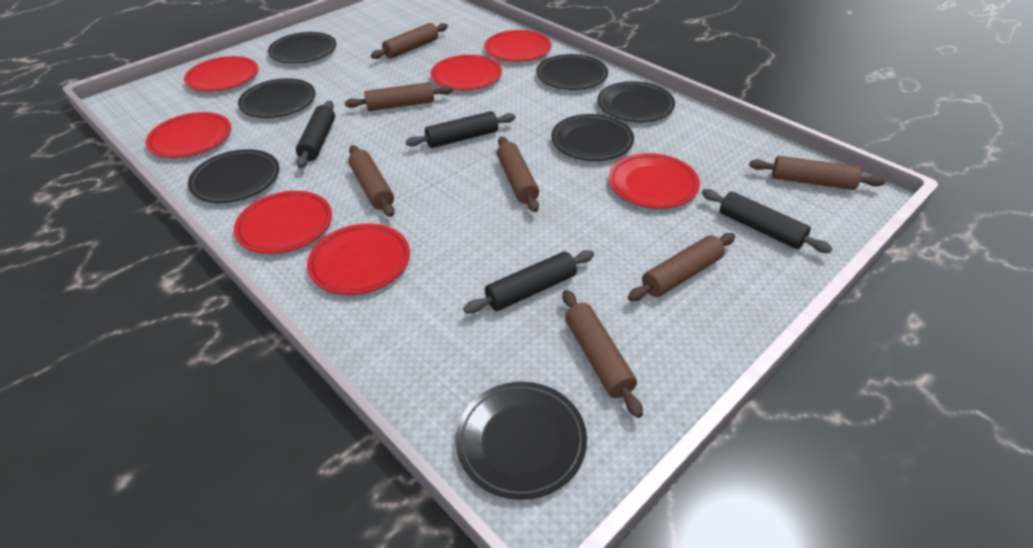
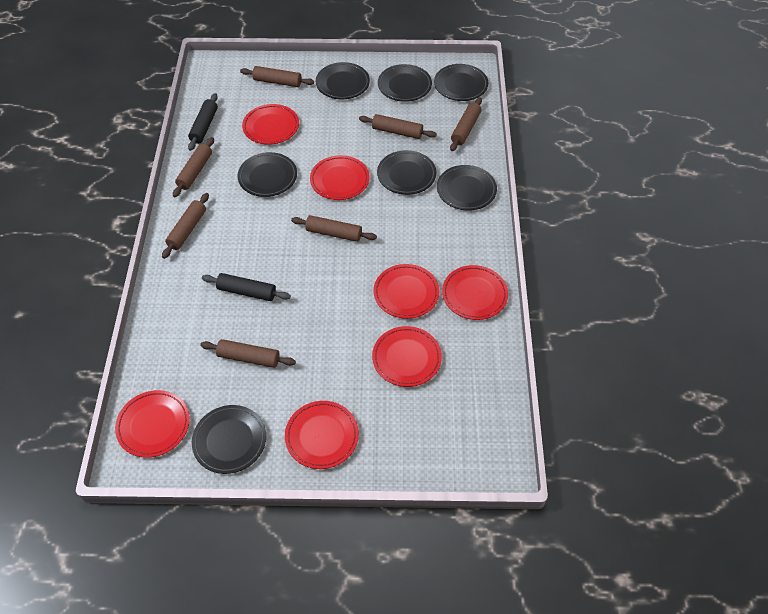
black rolling pin: 4 -> 2

